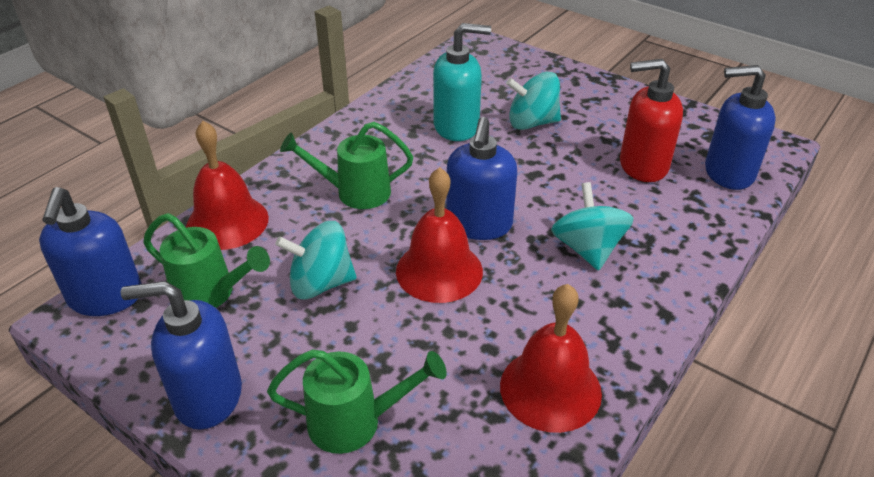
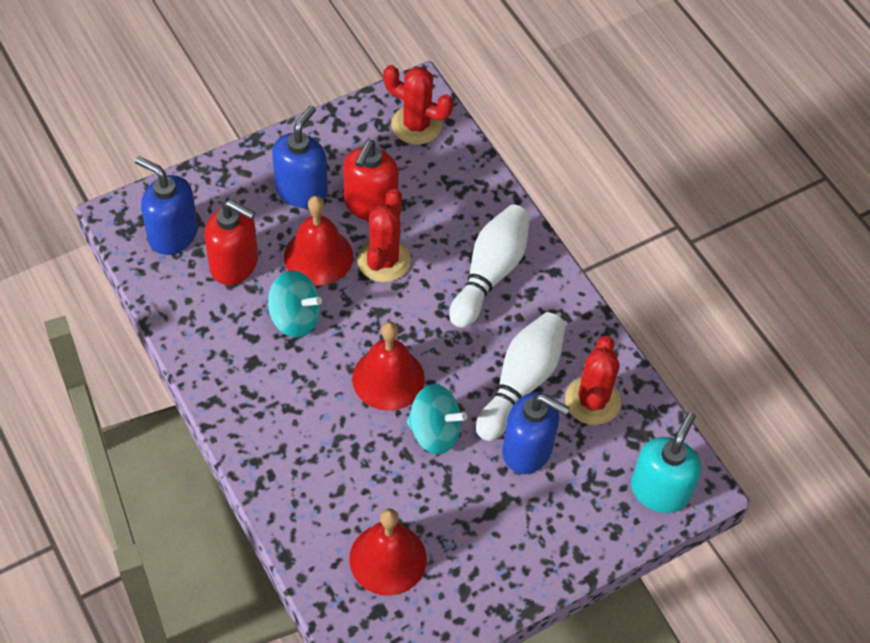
blue soap dispenser: 4 -> 3
green watering can: 3 -> 0
red cactus: 0 -> 3
red soap dispenser: 1 -> 2
turquoise spinning top: 3 -> 2
white bowling pin: 0 -> 2

